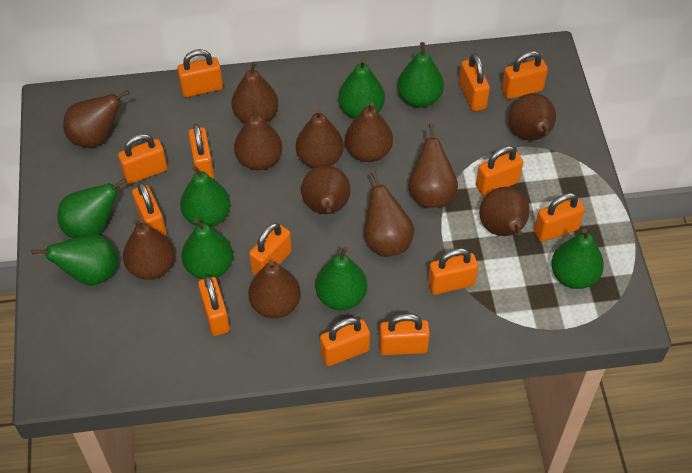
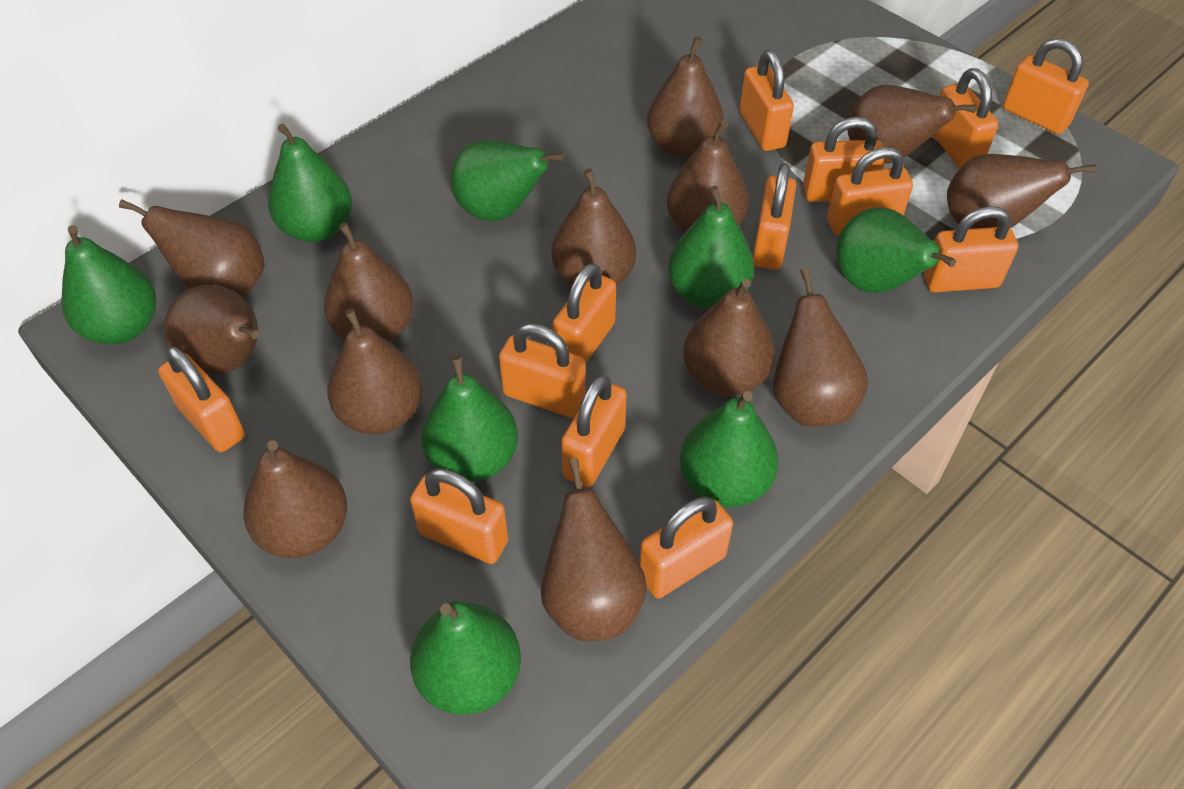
brown pear: 12 -> 13

